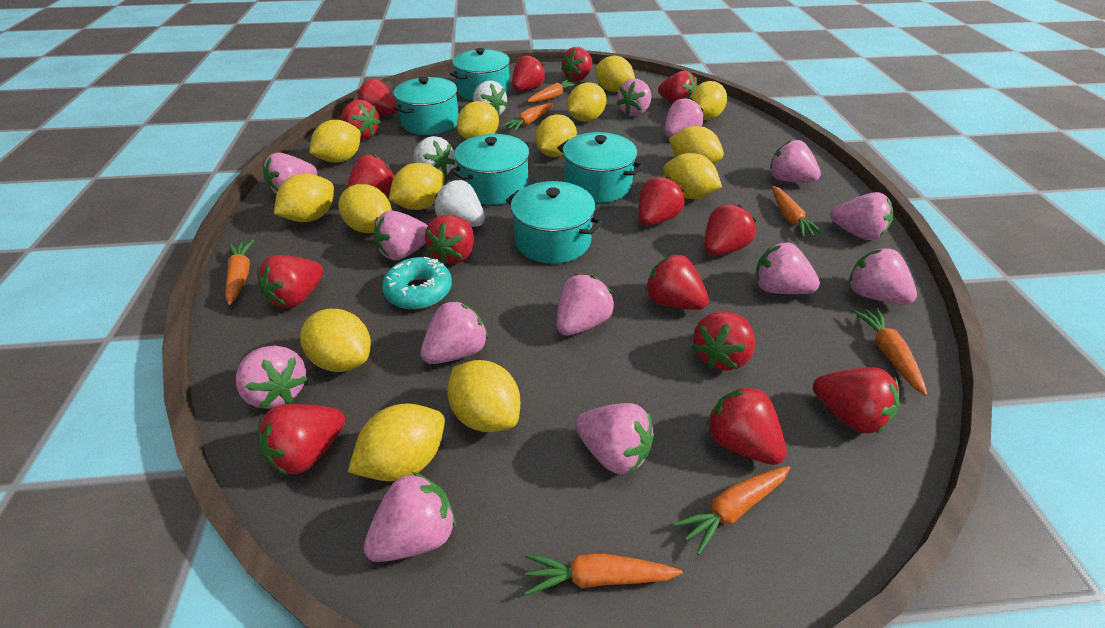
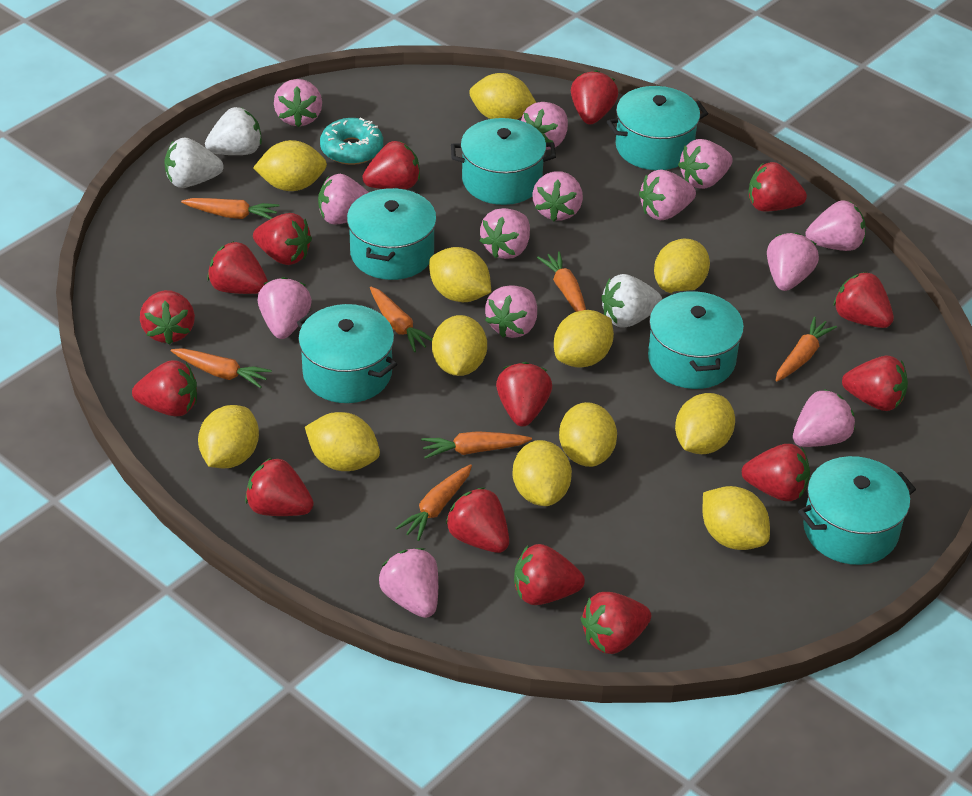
turquoise pot: 5 -> 6
yellow lemon: 14 -> 12

